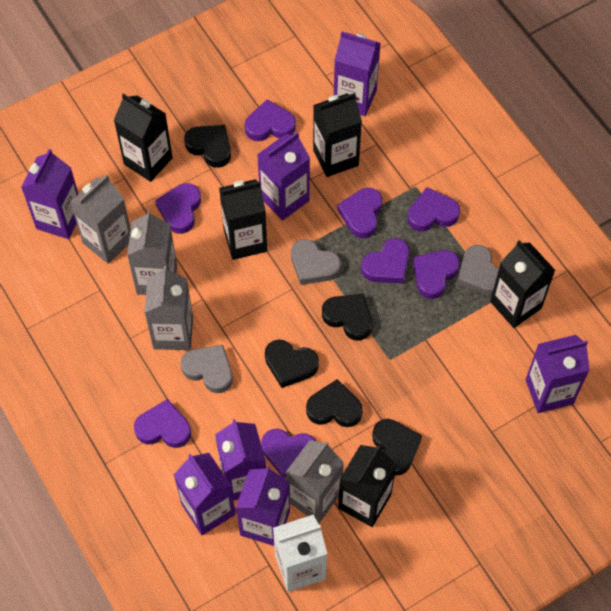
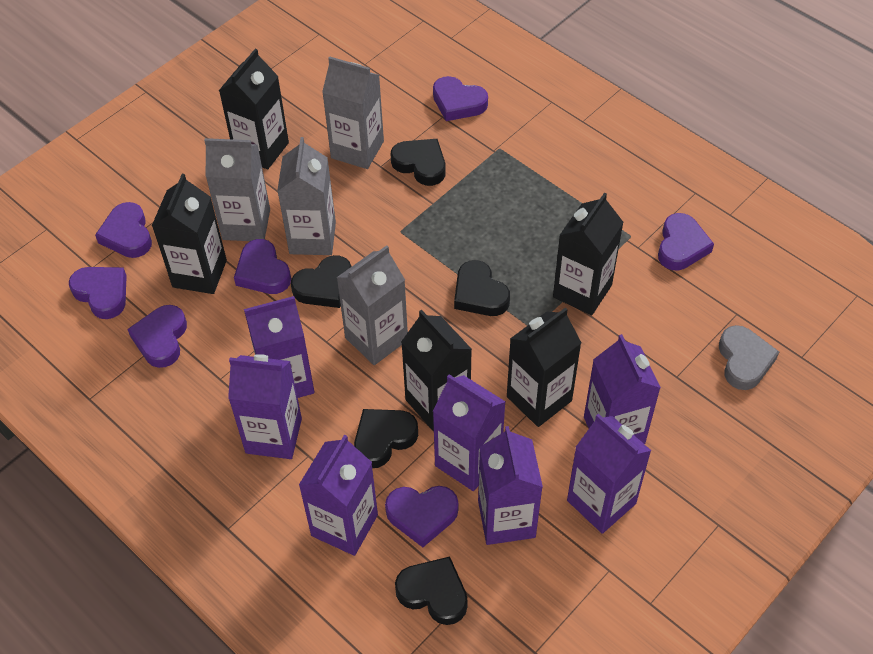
grey heart: 3 -> 1
purple heart: 8 -> 7
white carton: 1 -> 0

